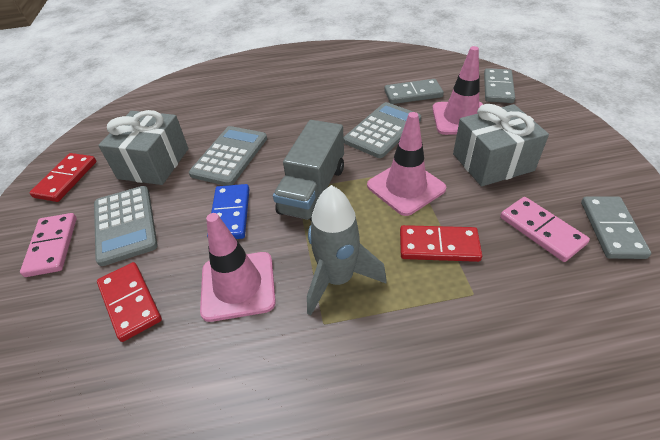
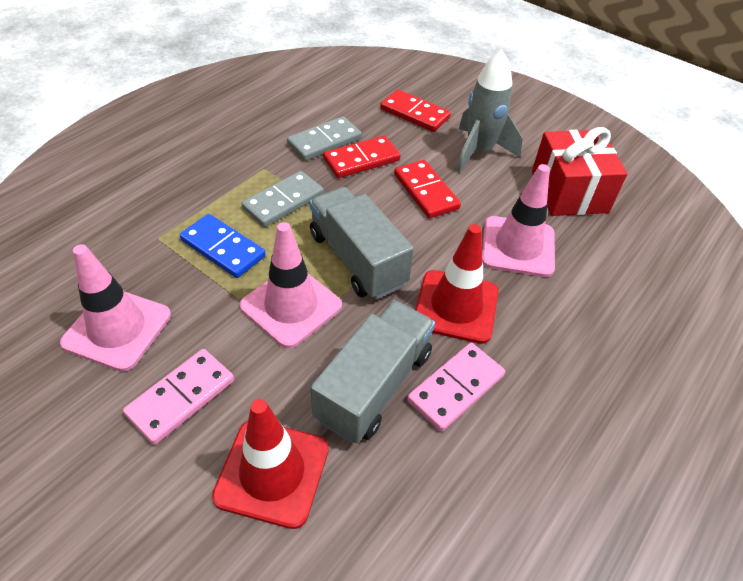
grey calculator: 3 -> 0
grey domino: 3 -> 2
grey gift: 2 -> 0
grey truck: 1 -> 2
red gift: 0 -> 1
red traffic cone: 0 -> 2

